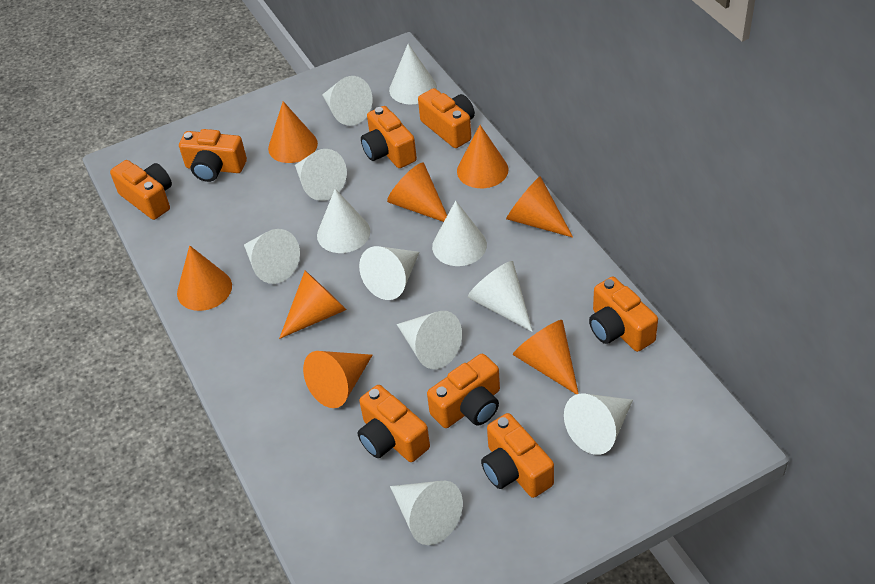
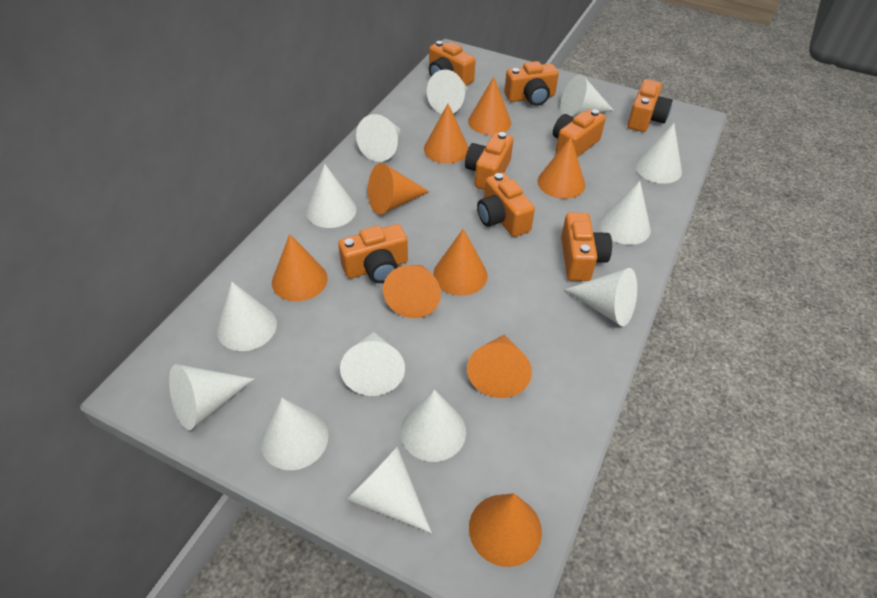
orange cone: 8 -> 9
white cone: 11 -> 13

